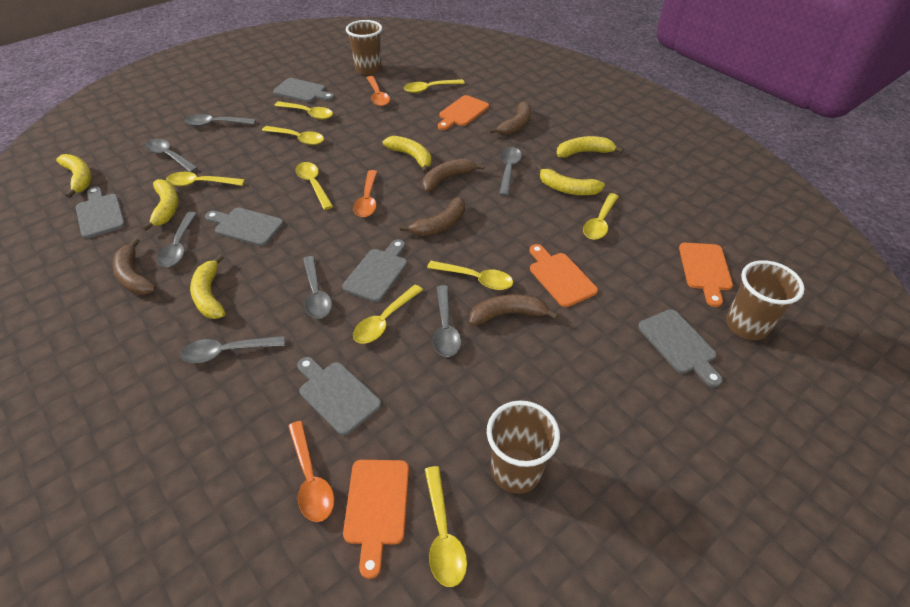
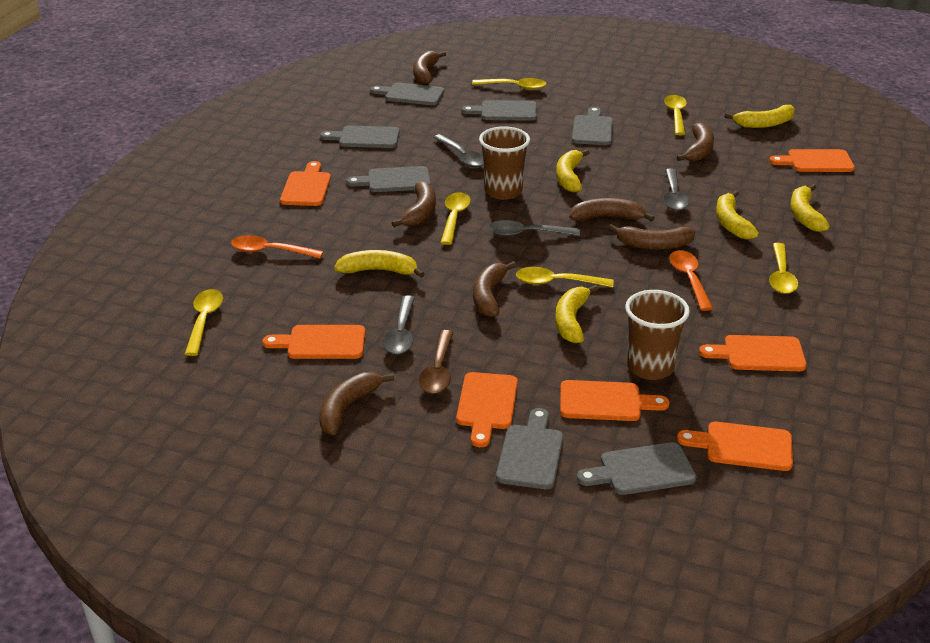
brown banana: 5 -> 7
brown cup: 3 -> 2
brown spoon: 0 -> 1
grey cutting board: 6 -> 7
grey spoon: 7 -> 4
orange cutting board: 4 -> 7
orange spoon: 3 -> 2
yellow spoon: 9 -> 6

